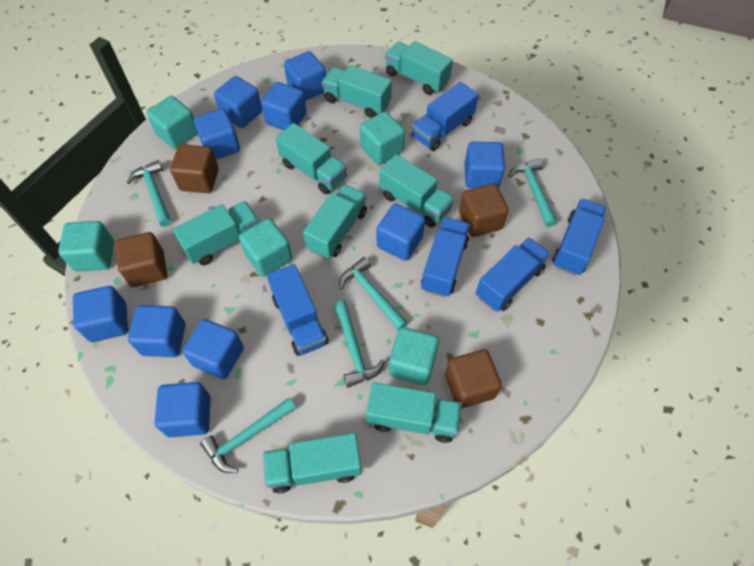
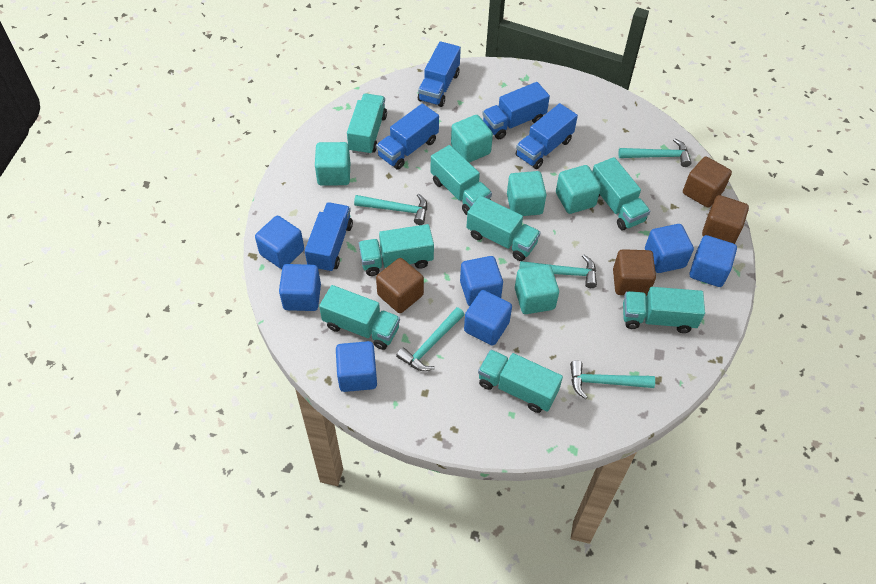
blue cube: 10 -> 7

